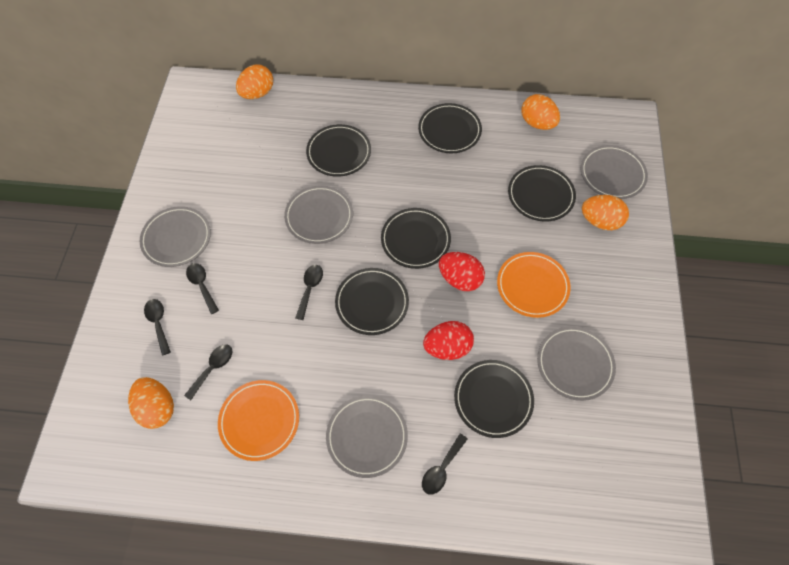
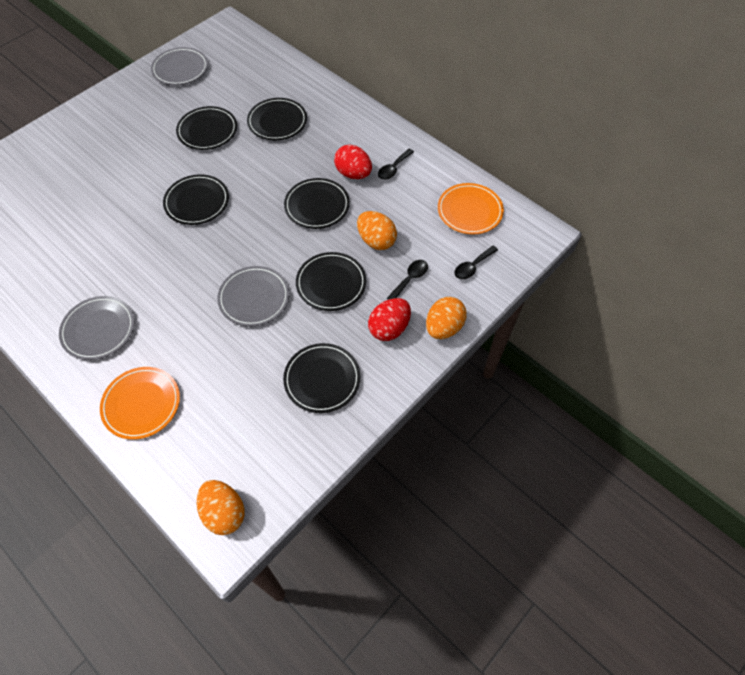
black spoon: 5 -> 3
grey plate: 5 -> 3
orange egg: 4 -> 3

